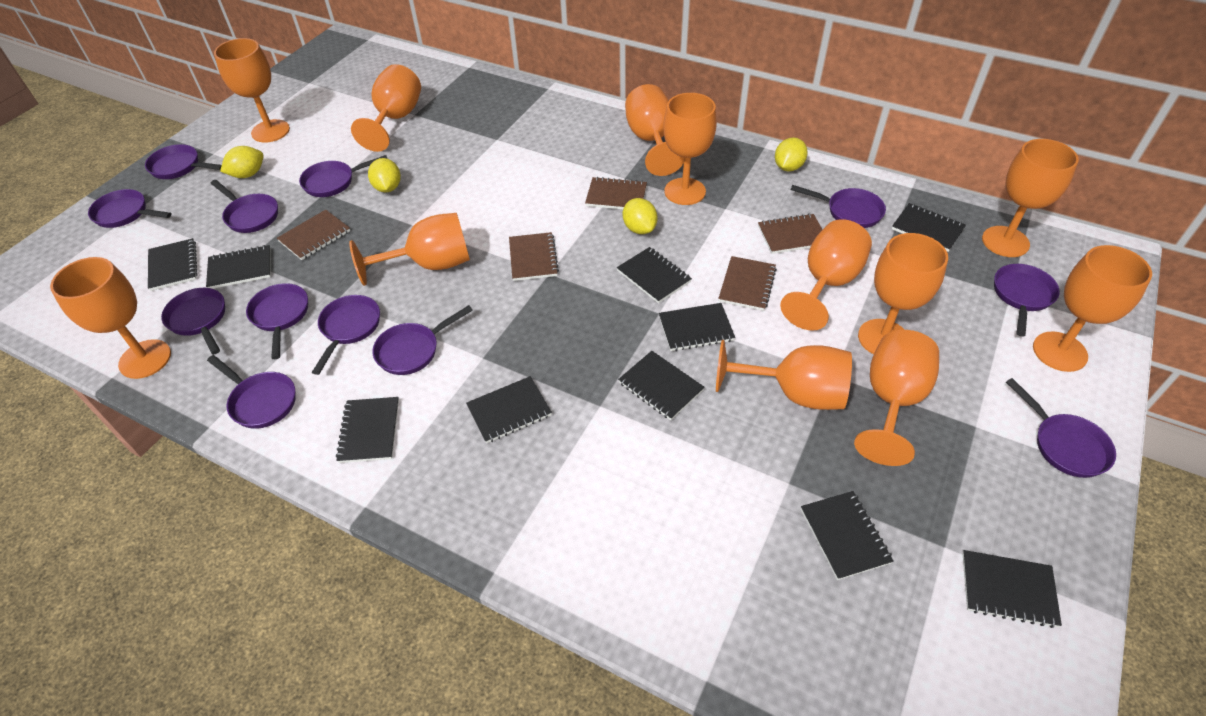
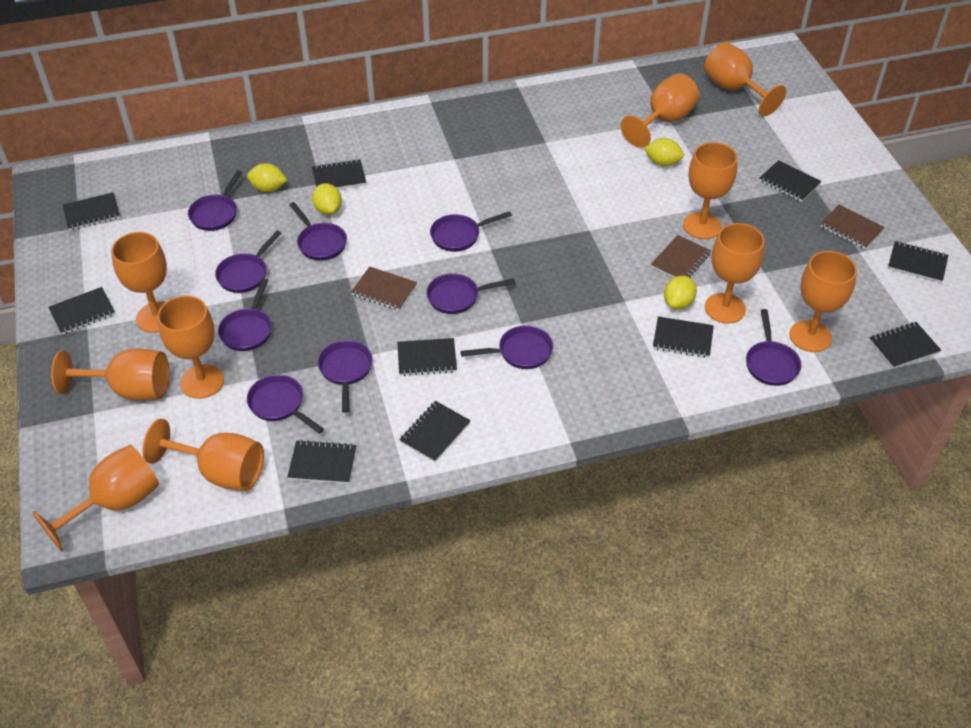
brown notebook: 5 -> 3
orange goblet: 12 -> 10
purple pan: 12 -> 10

